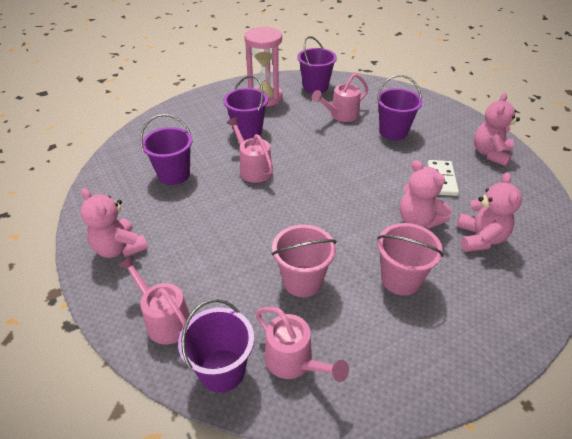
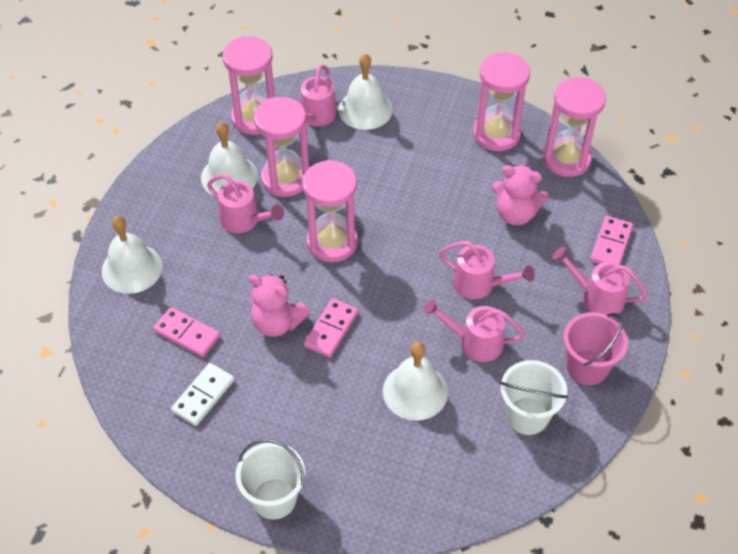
pink bucket: 2 -> 1
pink domino: 0 -> 3
pink hourglass: 1 -> 5
pink teddy bear: 4 -> 2
pink watering can: 4 -> 5
purple bucket: 5 -> 0
white bell: 0 -> 4
white bucket: 0 -> 2

